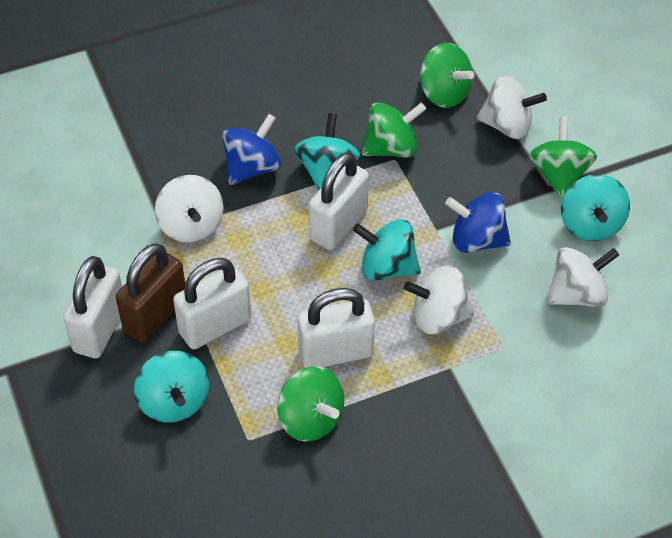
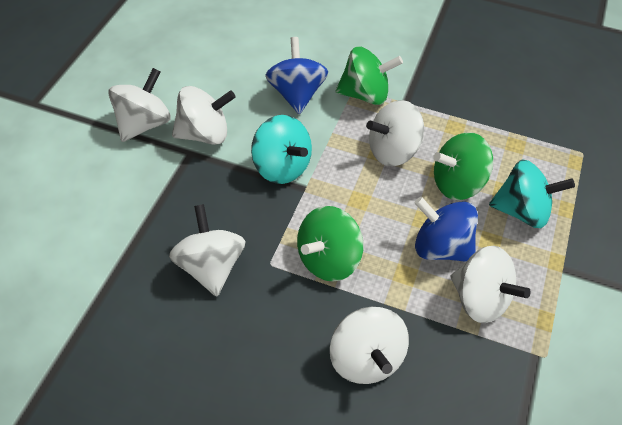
brown padlock: 1 -> 0
green spinning top: 4 -> 3
turquoise spinning top: 4 -> 2
white padlock: 4 -> 0
white spinning top: 4 -> 6

